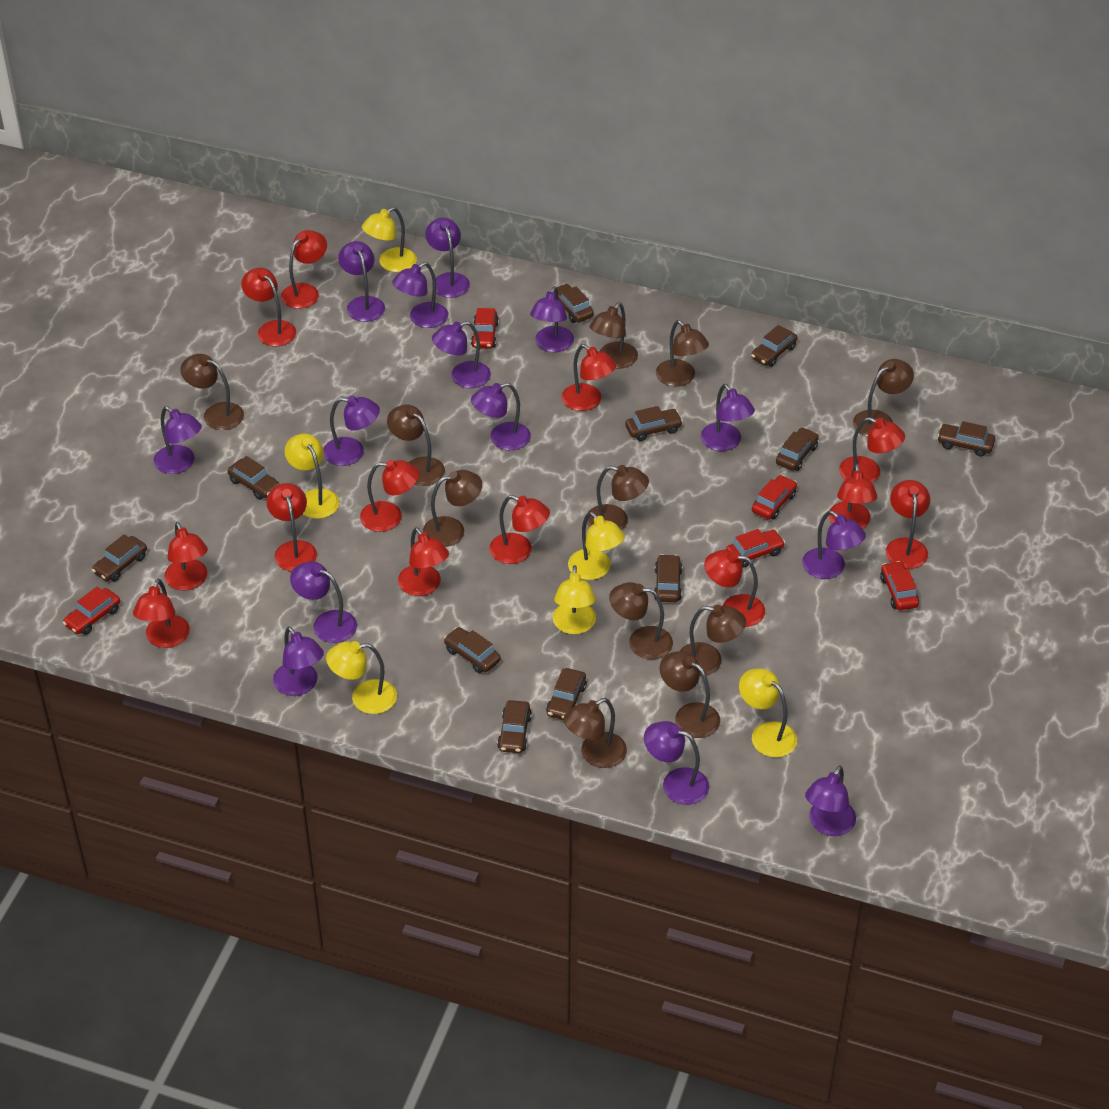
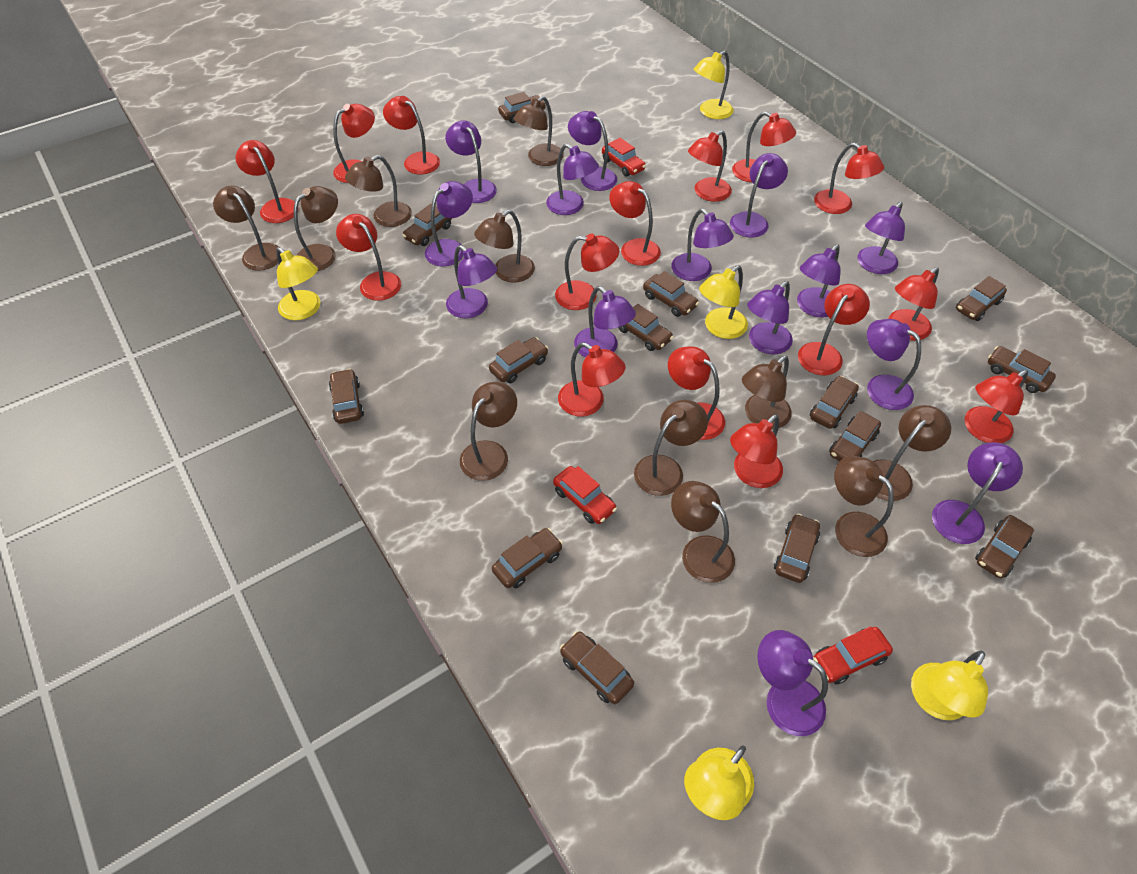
brown car: 11 -> 14
red car: 5 -> 3
red lamp: 13 -> 15
yellow lamp: 6 -> 5

